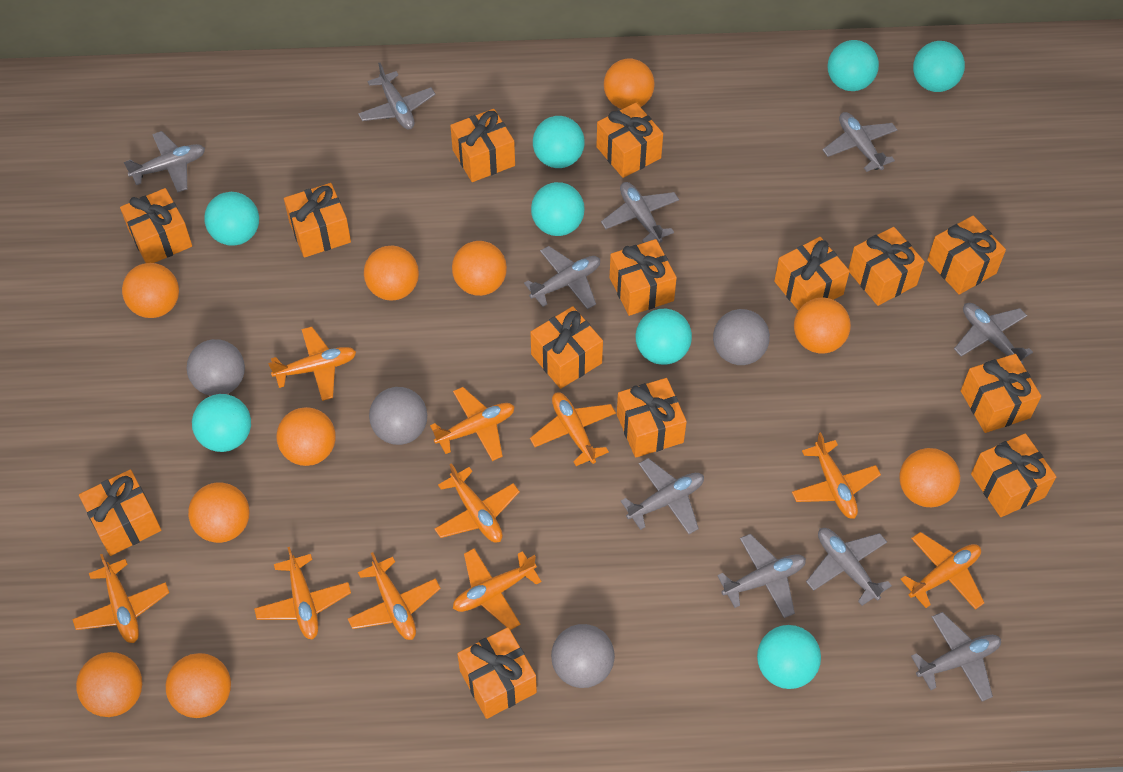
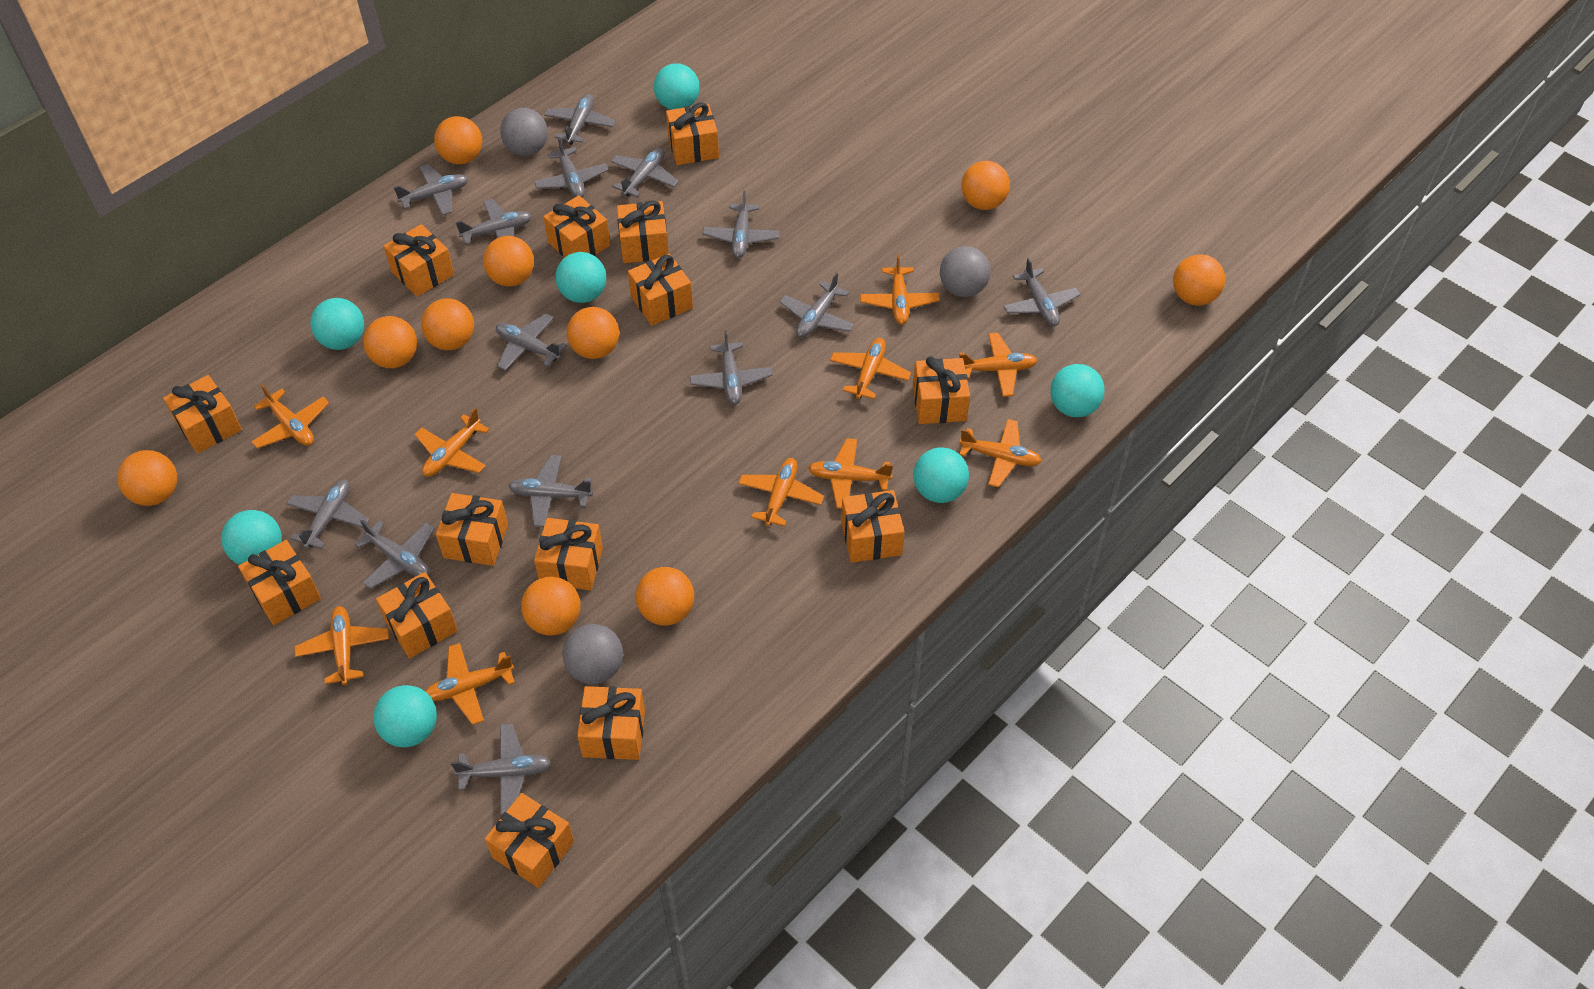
grey ball: 4 -> 3
grey plane: 10 -> 14
turquoise ball: 8 -> 7

